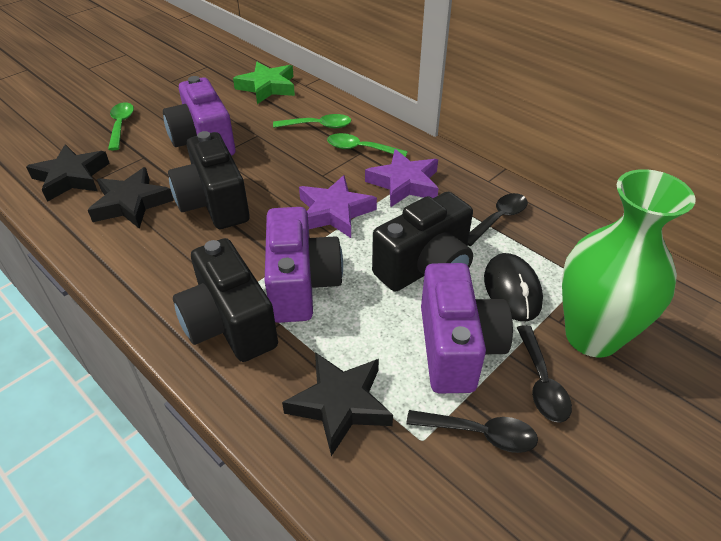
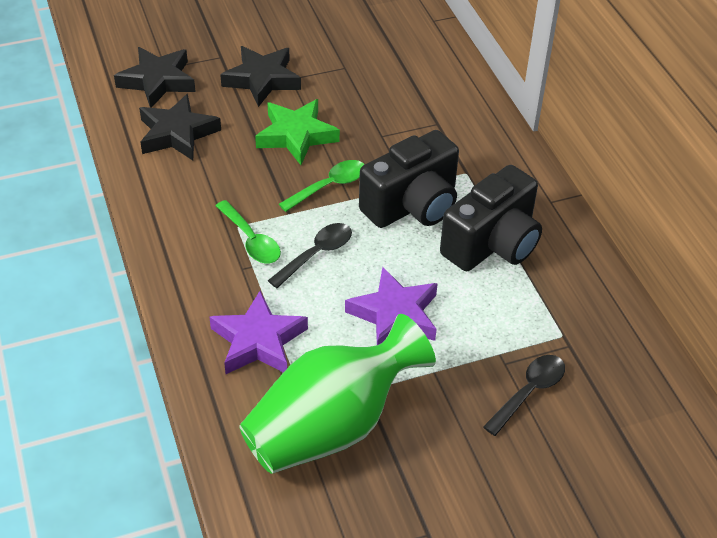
black camera: 3 -> 2
black mouse: 1 -> 0
black spoon: 3 -> 2
green spoon: 3 -> 2
purple camera: 3 -> 0

